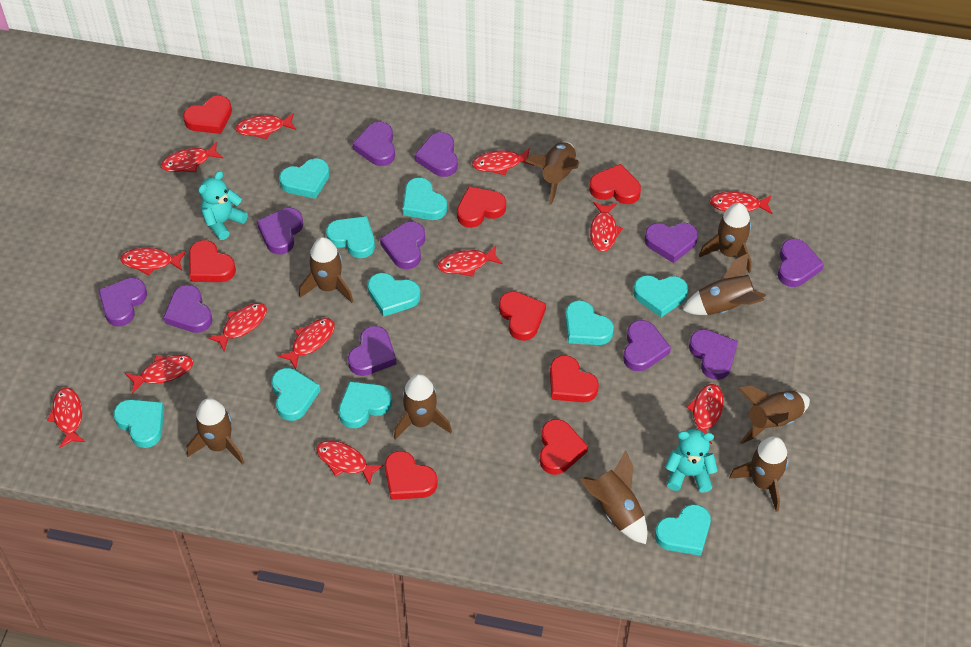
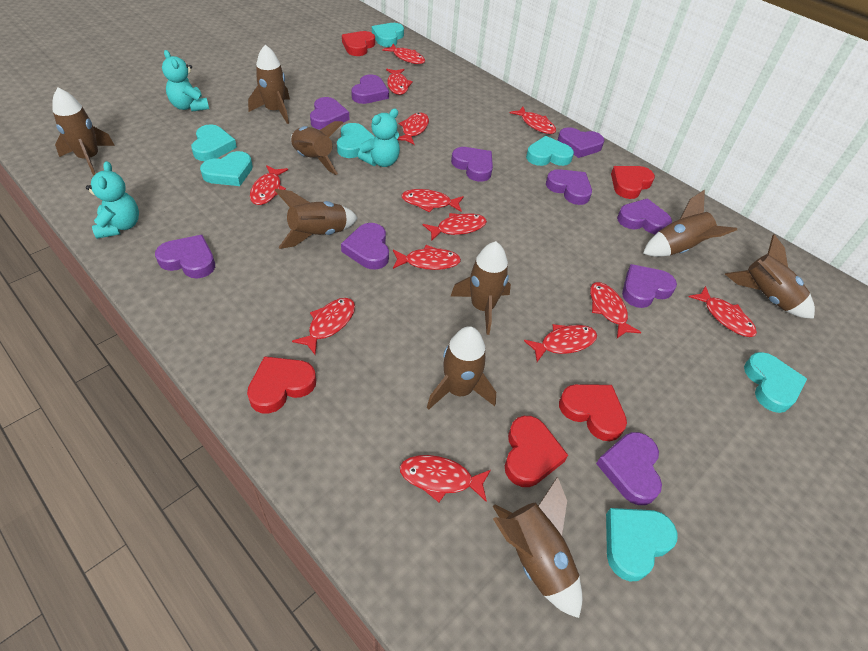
purple heart: 11 -> 10
red heart: 8 -> 5
turquoise heart: 10 -> 7
turquoise teddy bear: 2 -> 3

